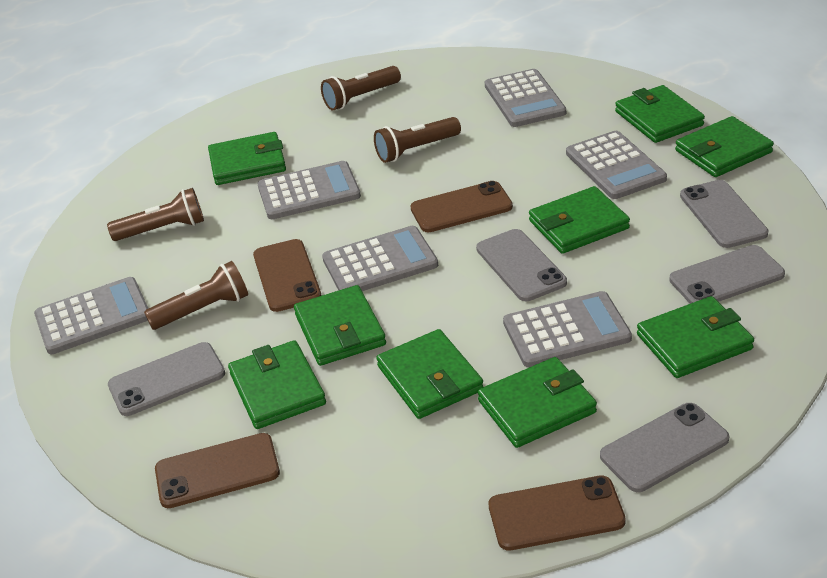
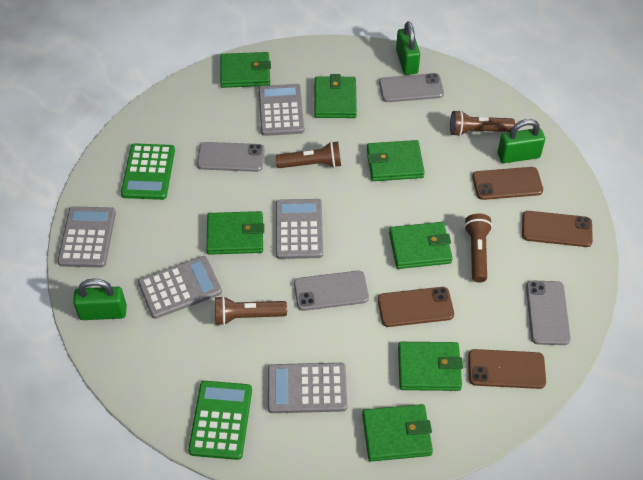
green calculator: 0 -> 2
green padlock: 0 -> 3
green wallet: 9 -> 7
grey calculator: 6 -> 5
grey phone: 5 -> 4

